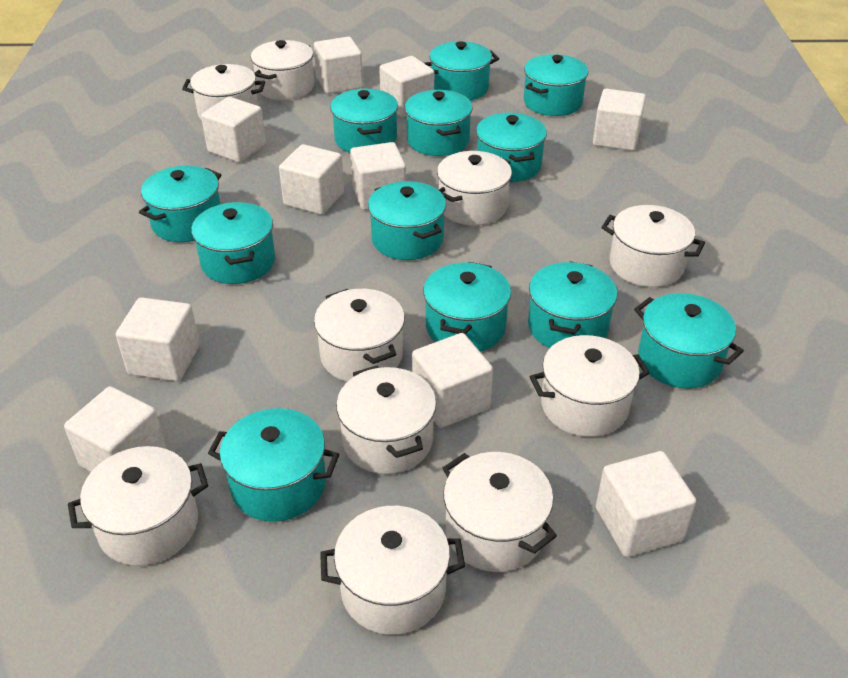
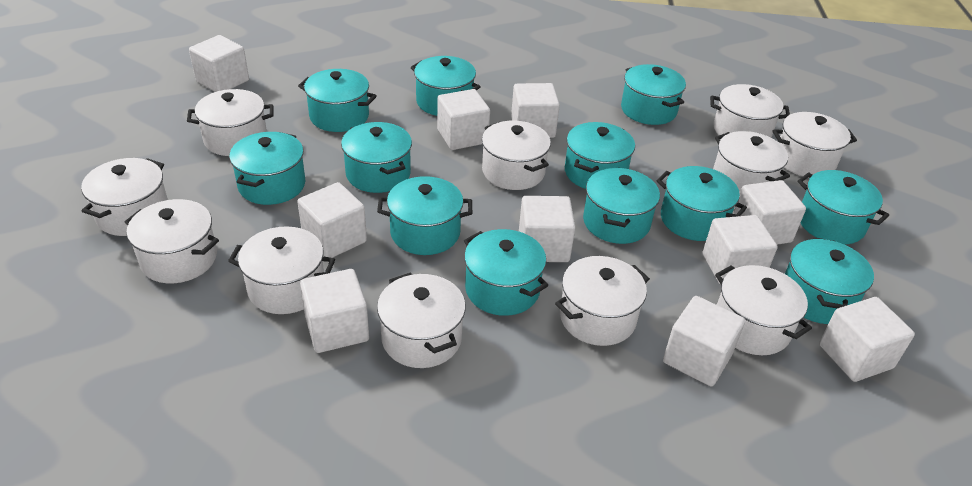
white pot: 10 -> 11

